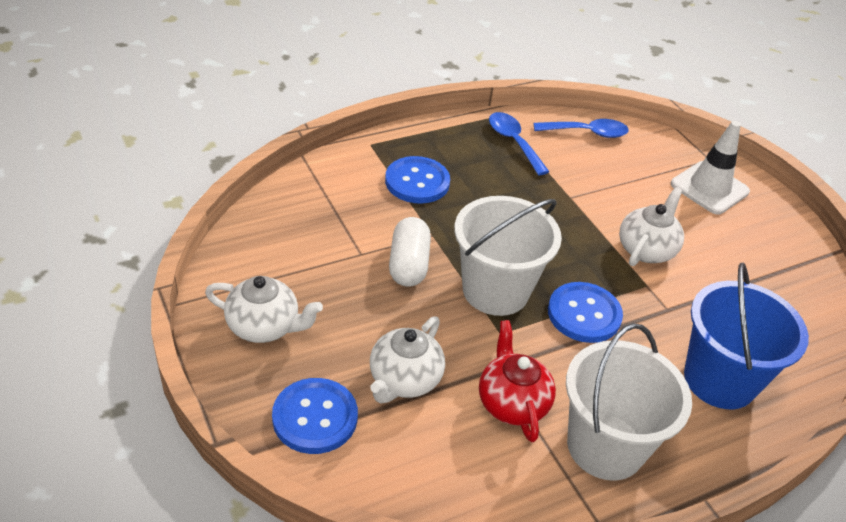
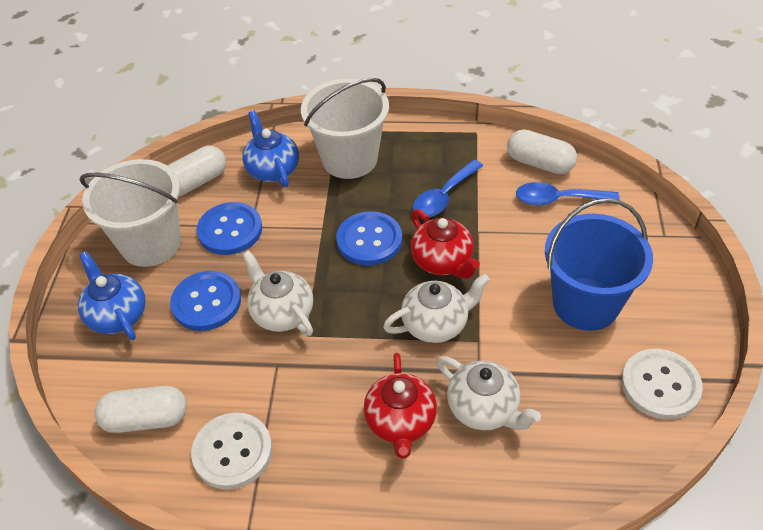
blue teapot: 0 -> 2
red teapot: 1 -> 2
white button: 0 -> 2
white capsule: 1 -> 3
white traffic cone: 1 -> 0

